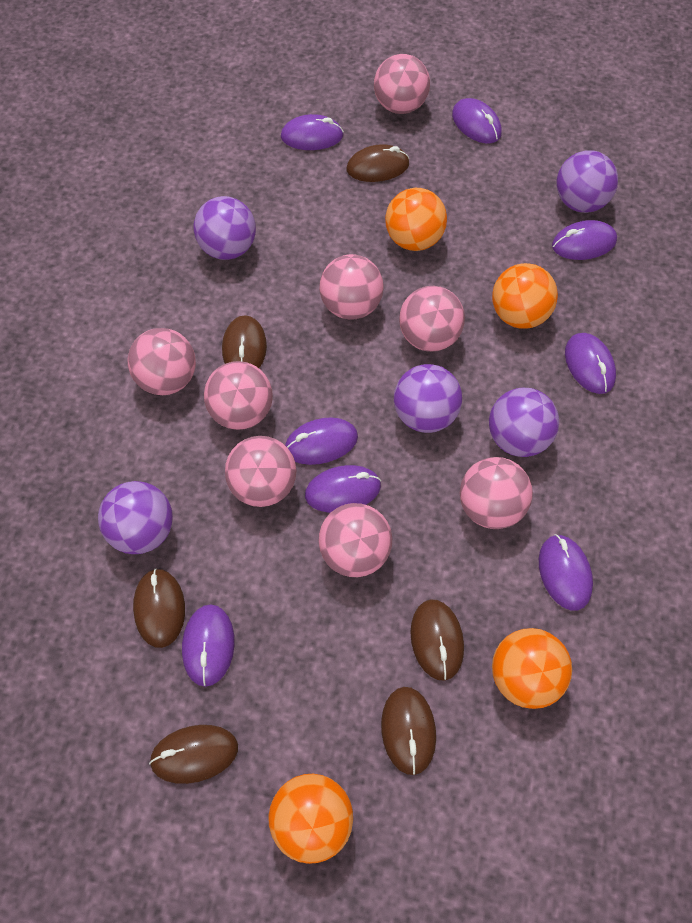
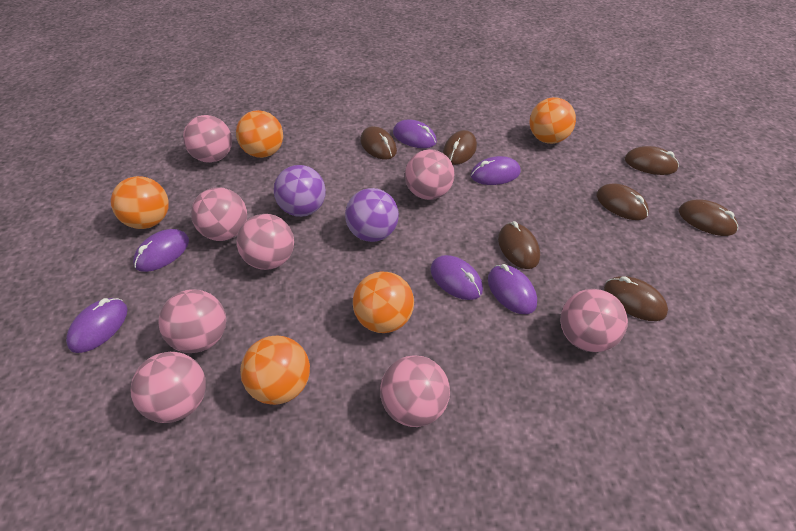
brown mouse: 6 -> 7
orange ball: 4 -> 5
purple ball: 5 -> 2
purple mouse: 8 -> 6

